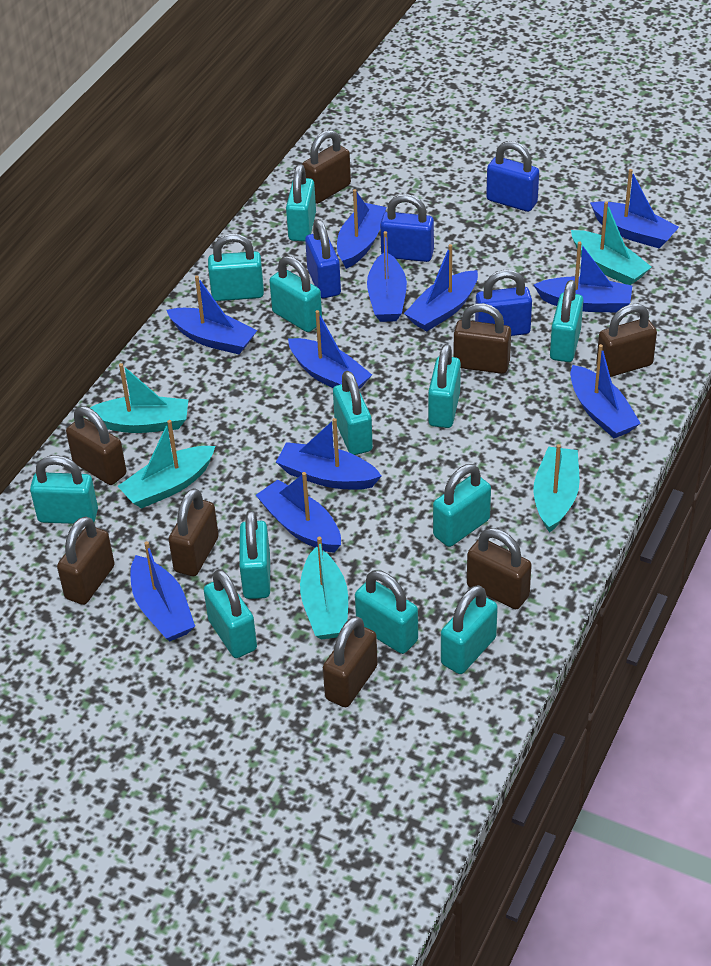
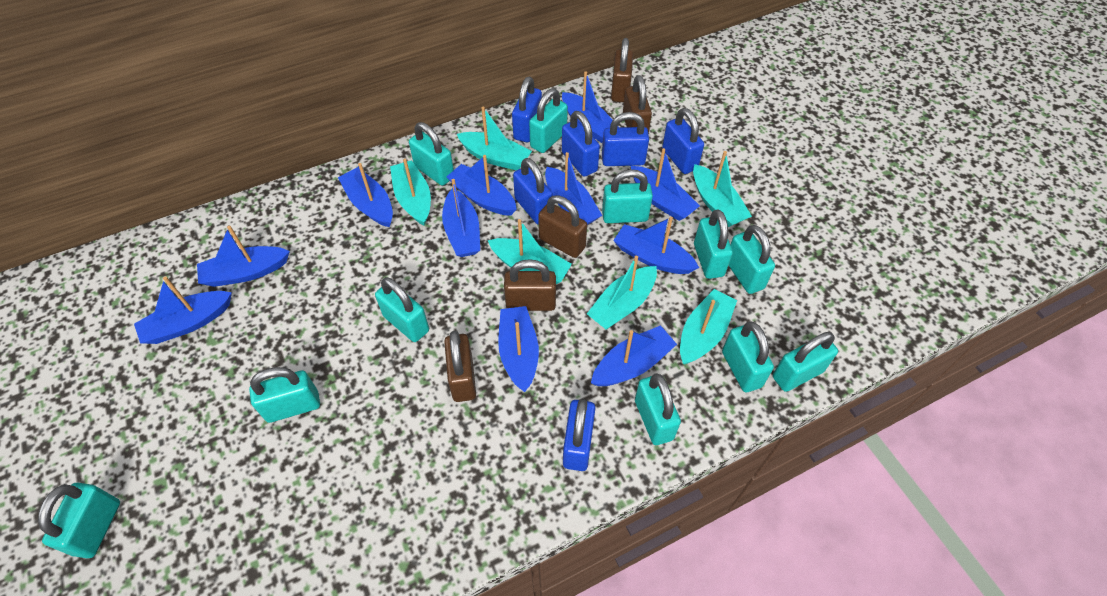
blue padlock: 4 -> 6
brown padlock: 8 -> 5
turquoise boat: 5 -> 6
turquoise padlock: 12 -> 11

